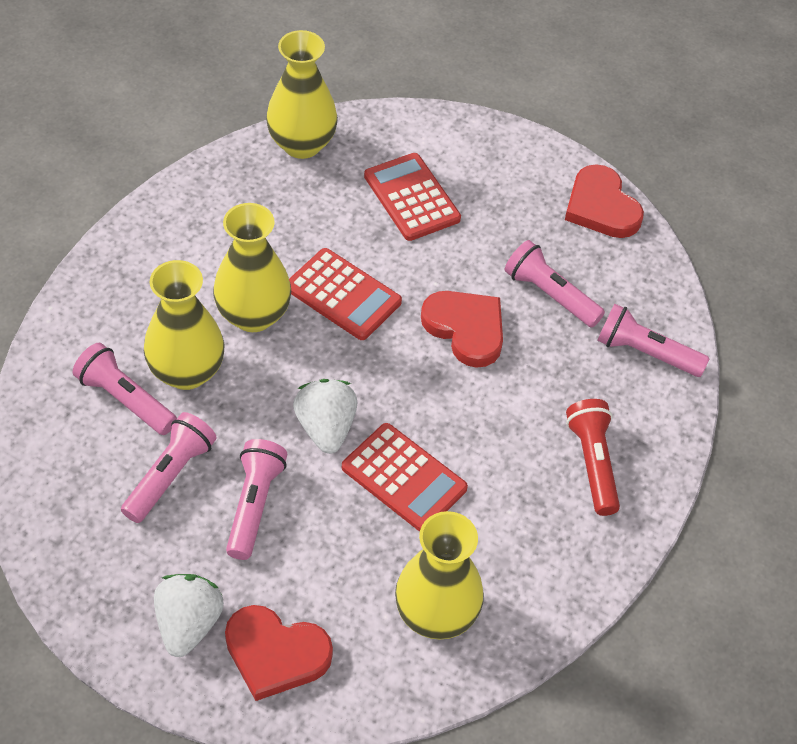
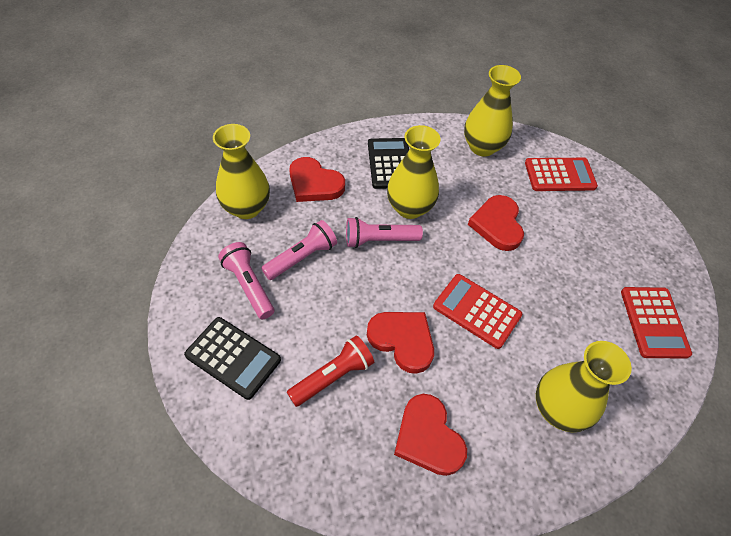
black calculator: 0 -> 2
pink flashlight: 5 -> 3
red heart: 3 -> 4
white strawberry: 2 -> 0

